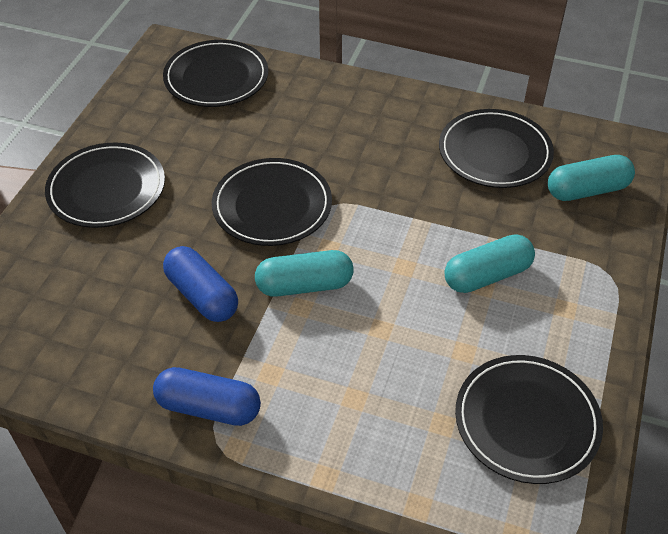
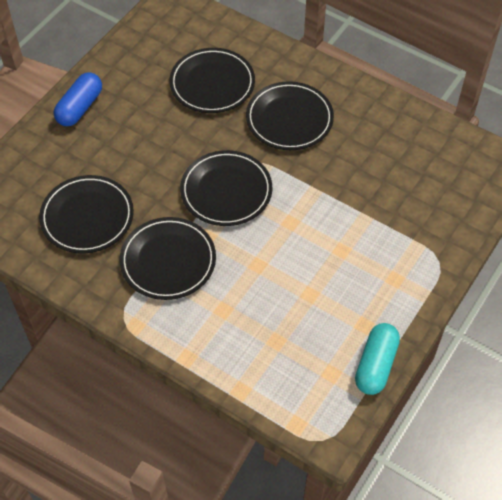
blue capsule: 2 -> 1
turquoise capsule: 3 -> 1

